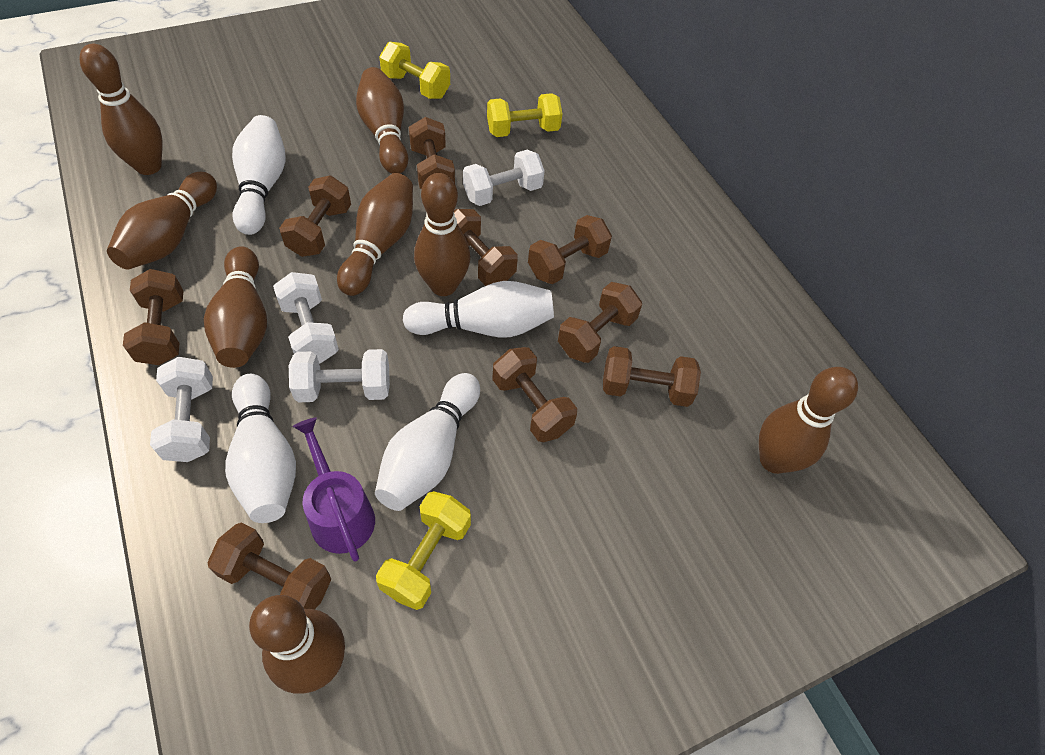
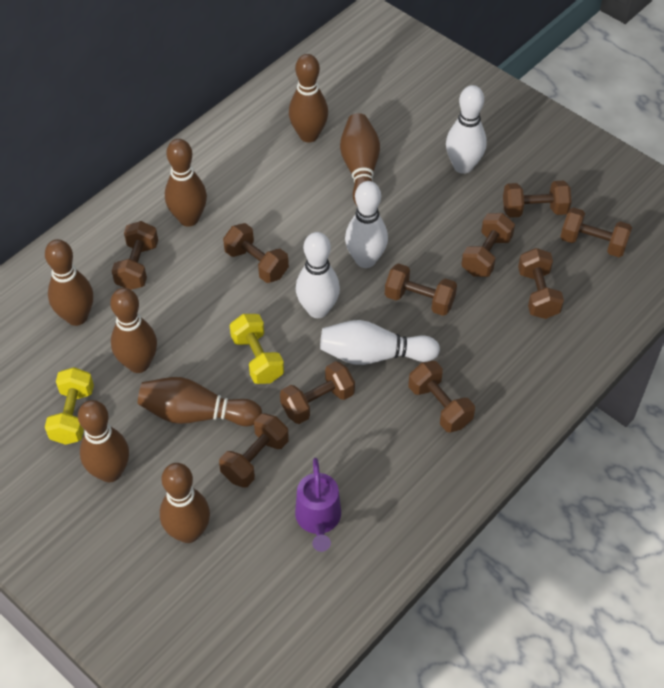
brown dumbbell: 9 -> 10
white dumbbell: 4 -> 0
yellow dumbbell: 3 -> 2

